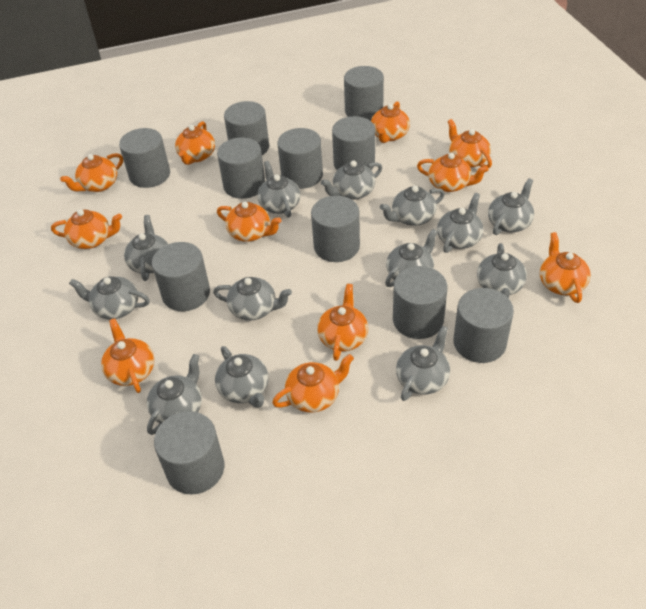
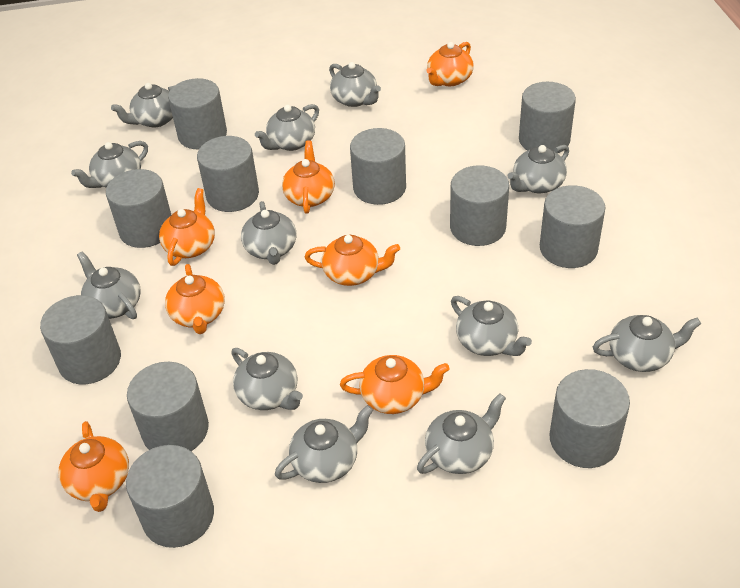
grey teapot: 13 -> 12
orange teapot: 11 -> 7

